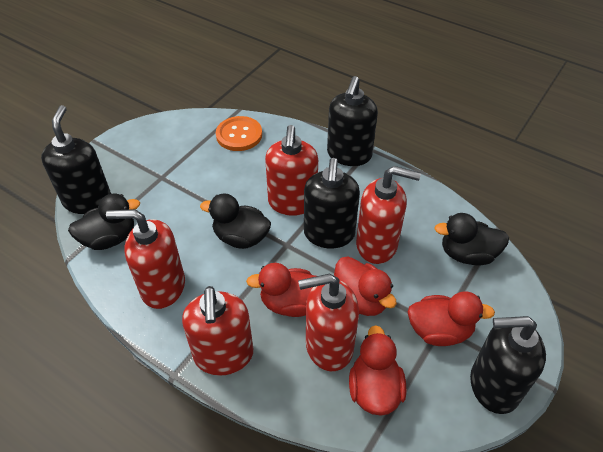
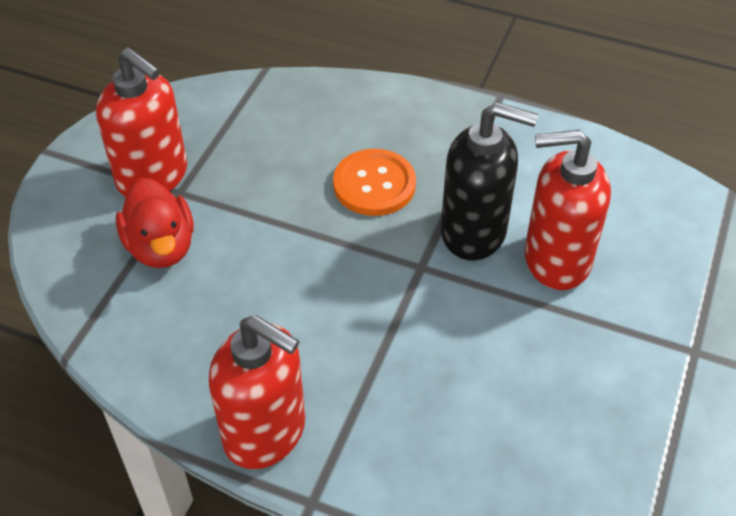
black duck: 3 -> 0
black soap dispenser: 4 -> 1
red duck: 4 -> 1
red soap dispenser: 5 -> 3

